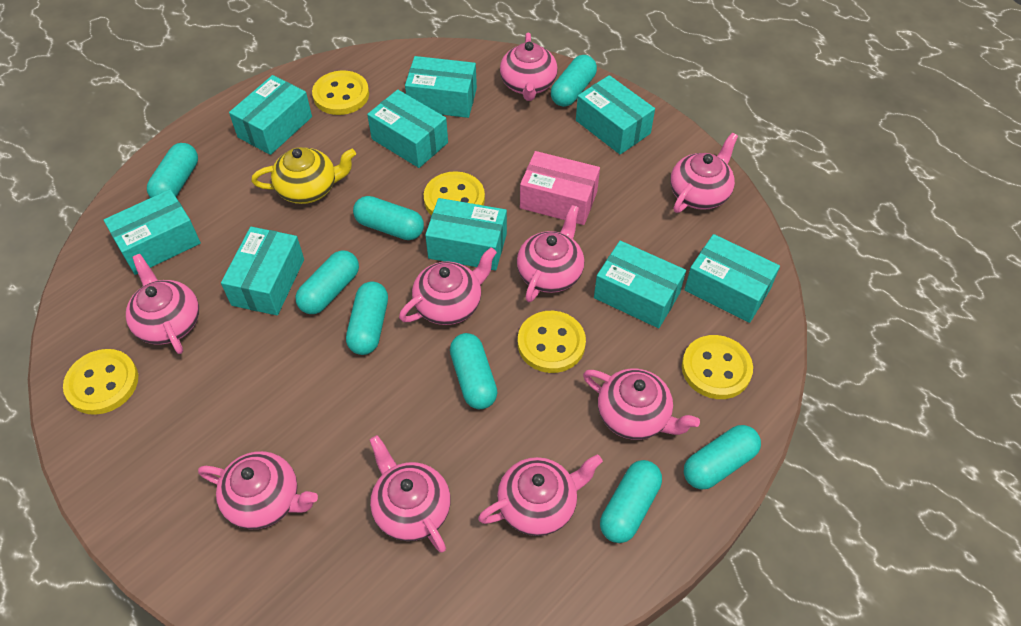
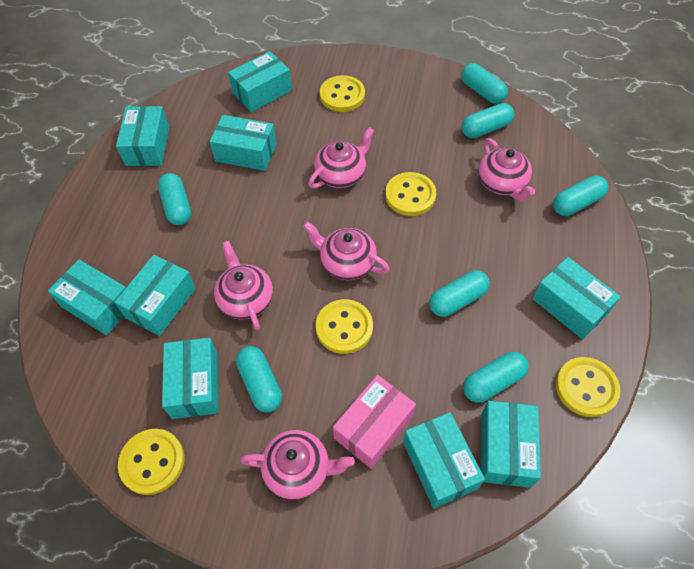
pink teapot: 9 -> 5
turquoise capsule: 8 -> 7
yellow teapot: 1 -> 0

